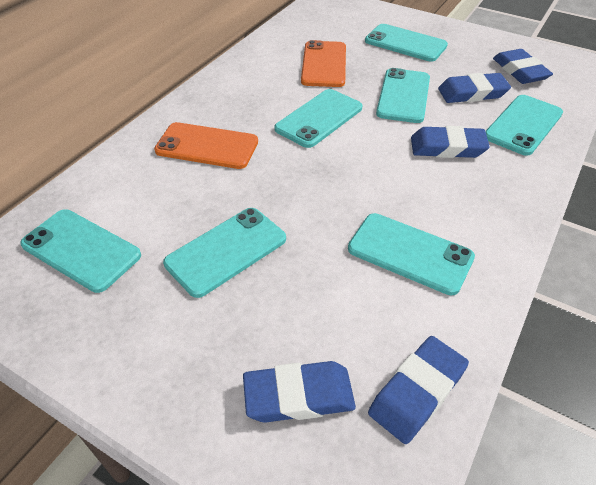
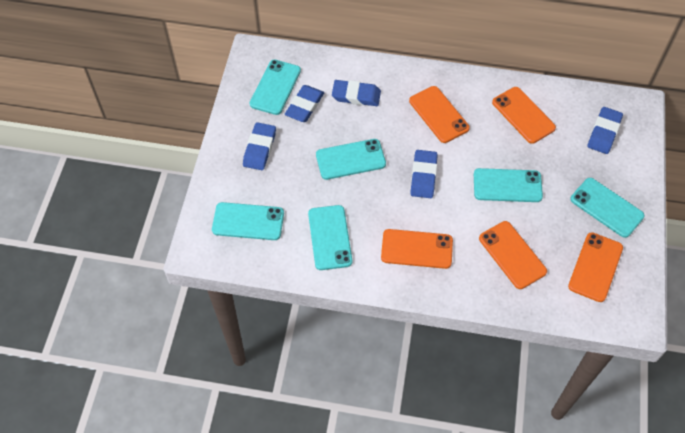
orange phone: 2 -> 5
turquoise phone: 7 -> 6

